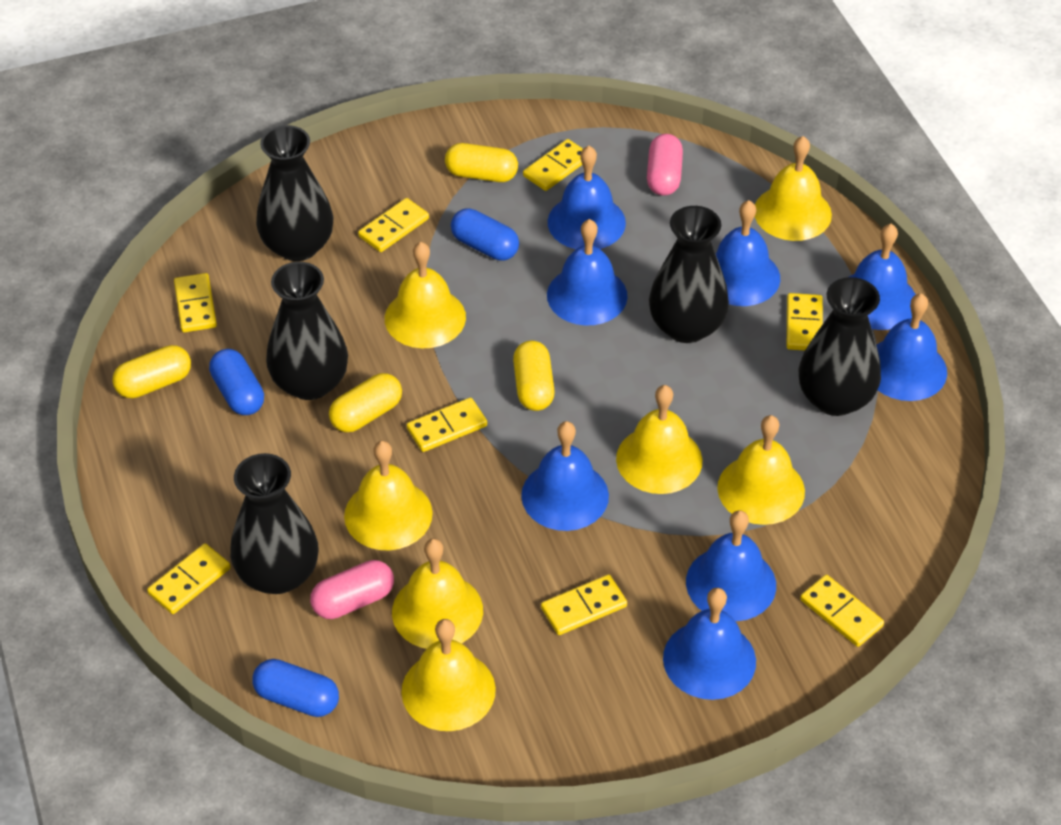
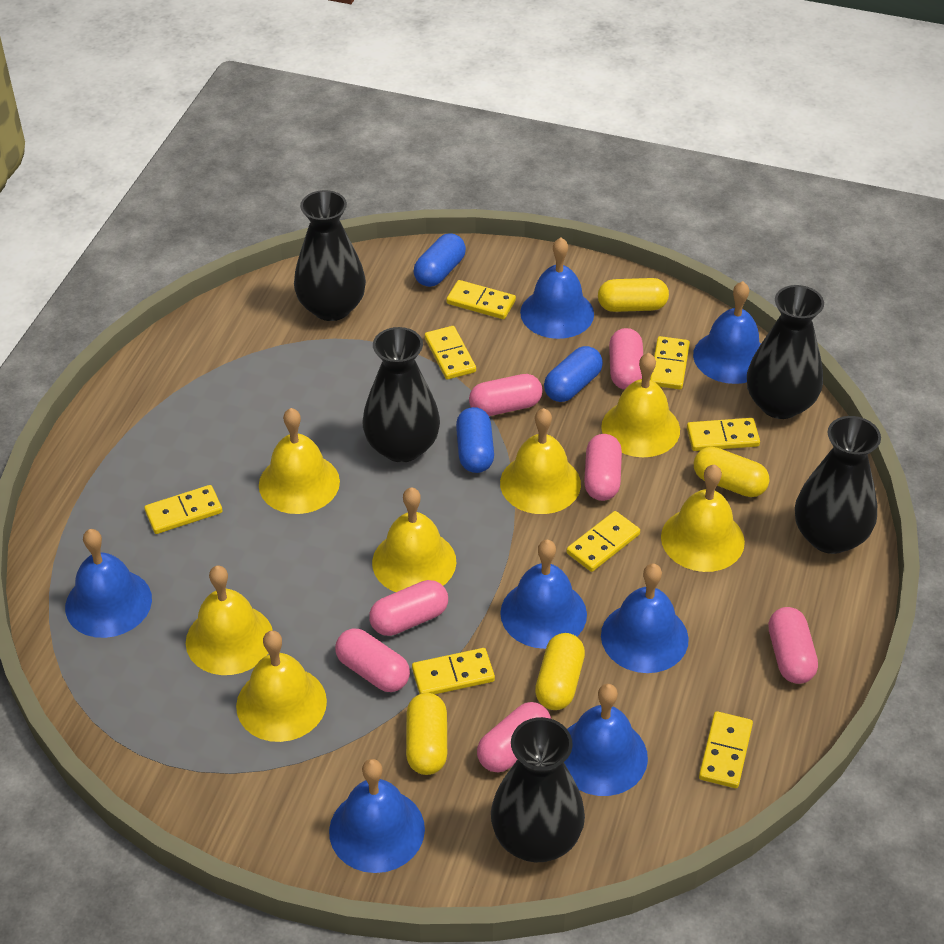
blue bell: 8 -> 7
pink capsule: 2 -> 7

